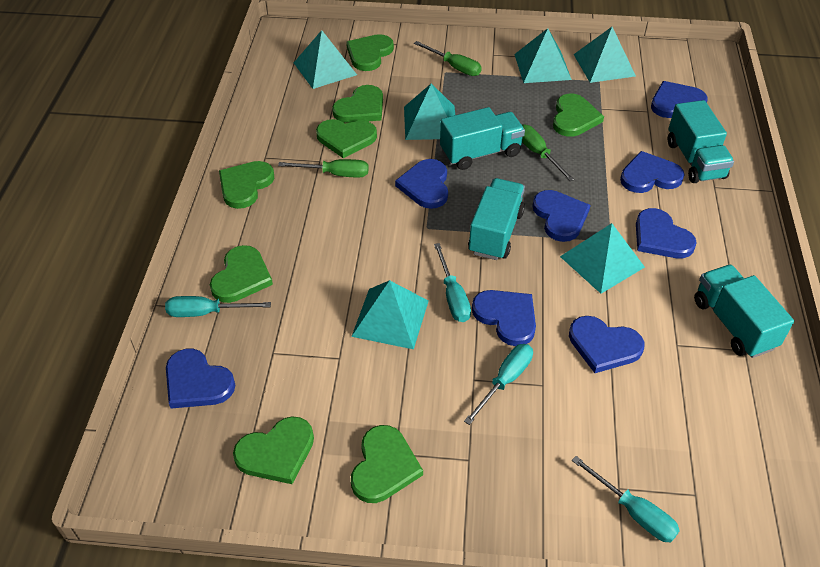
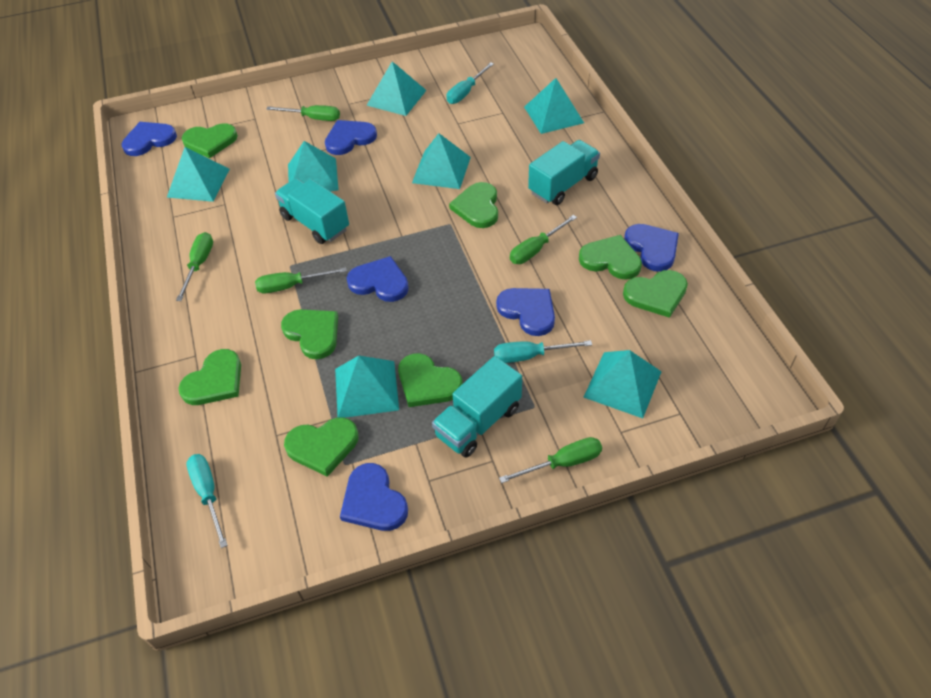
blue heart: 8 -> 6
green screwdriver: 3 -> 5
turquoise pyramid: 6 -> 7
turquoise screwdriver: 4 -> 3
turquoise truck: 4 -> 3

